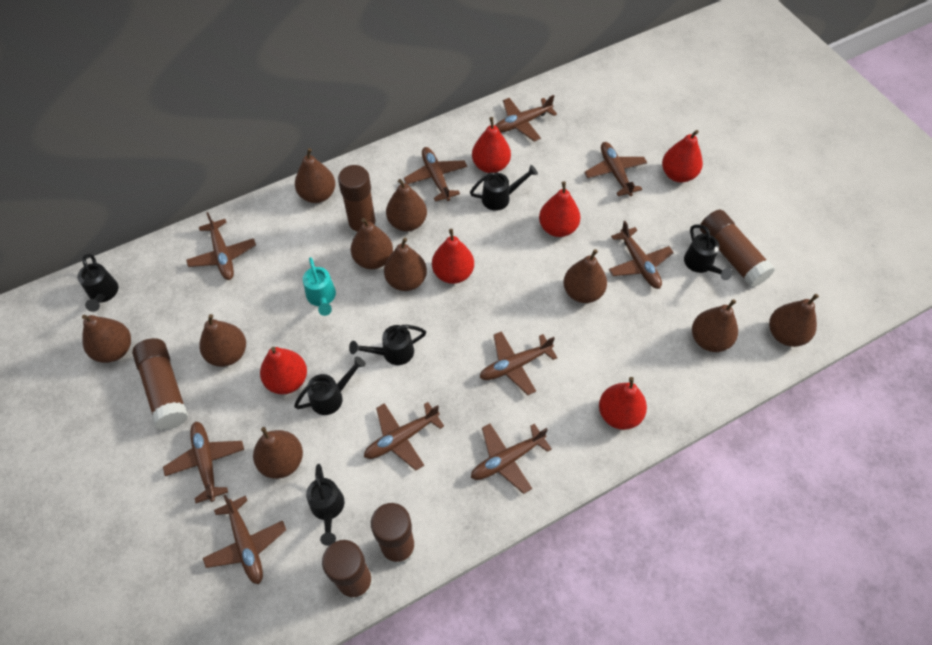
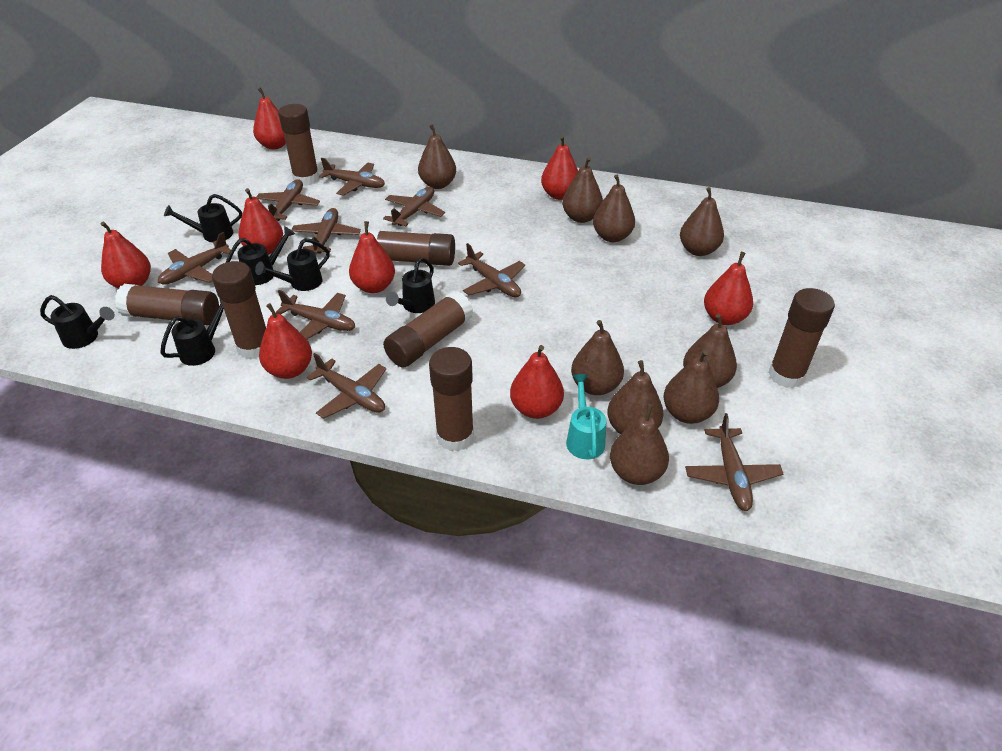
brown glue stick: 5 -> 7
brown pear: 10 -> 9
brown plane: 10 -> 9
red pear: 6 -> 8

